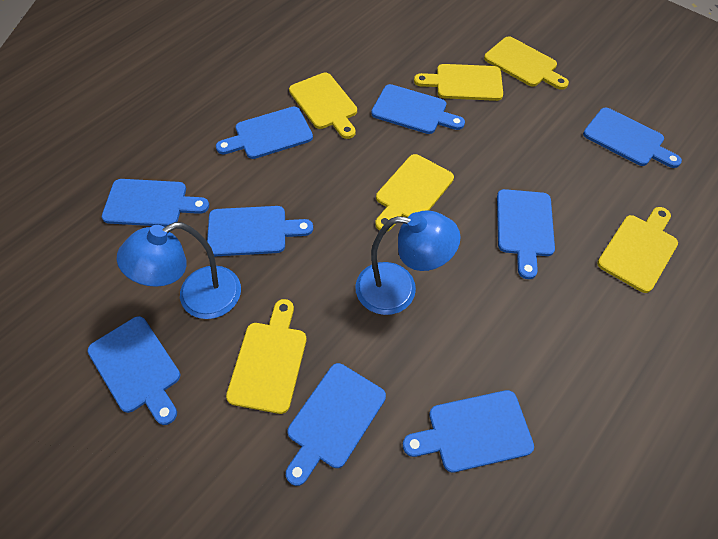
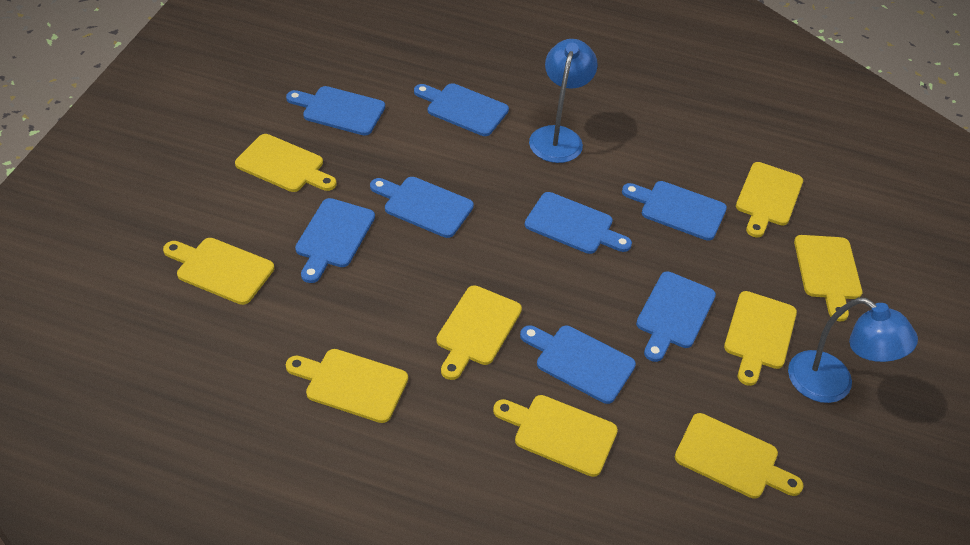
blue cutting board: 9 -> 8
yellow cutting board: 6 -> 9

